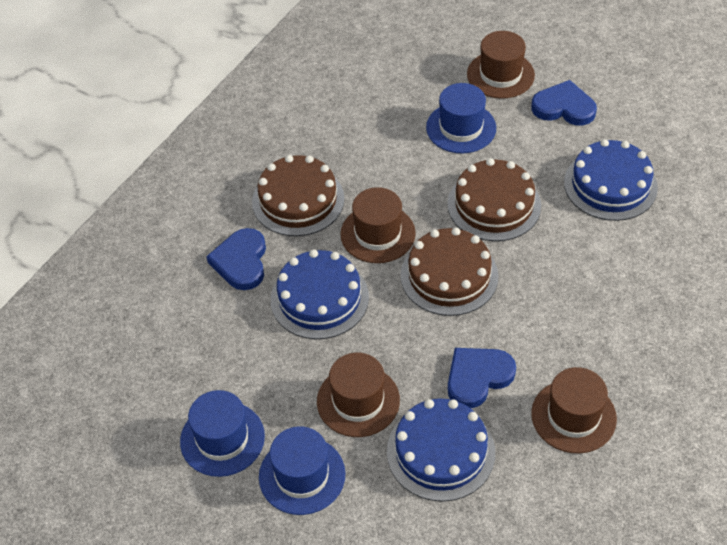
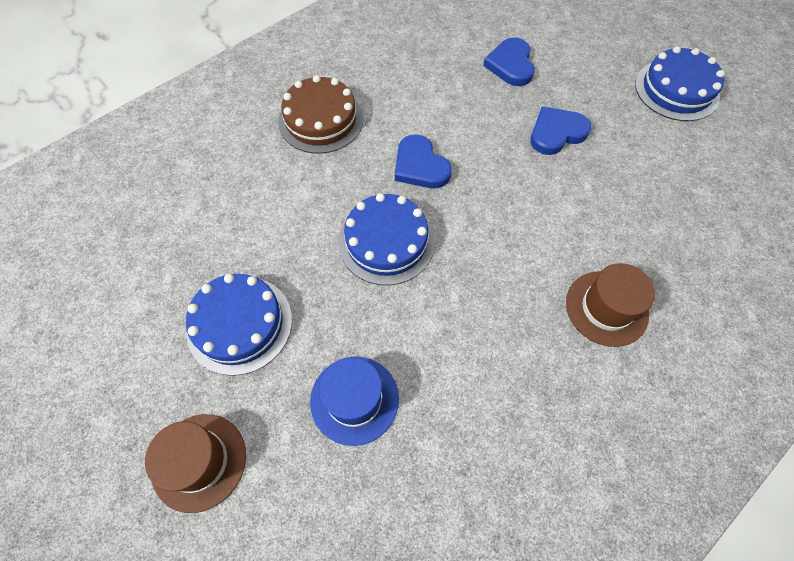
blue hat: 3 -> 1
brown cake: 3 -> 1
brown hat: 4 -> 2

